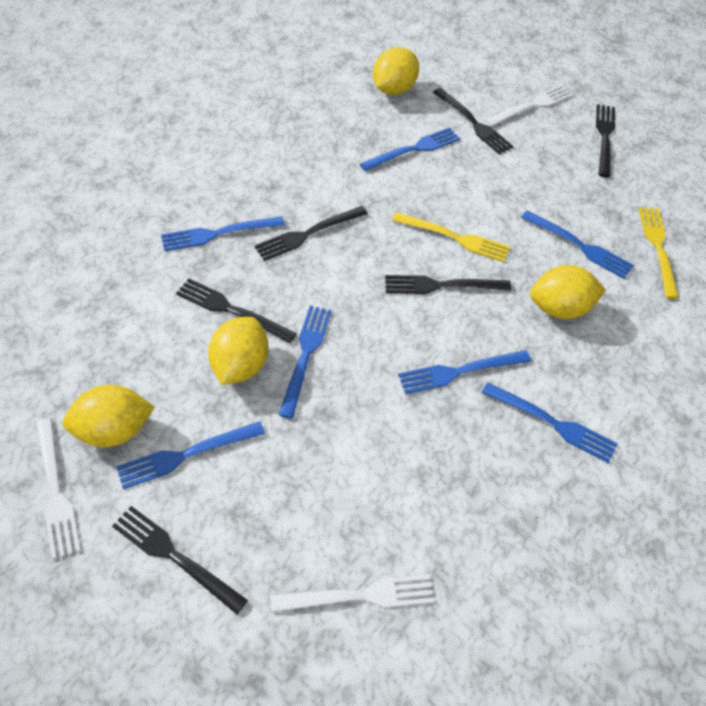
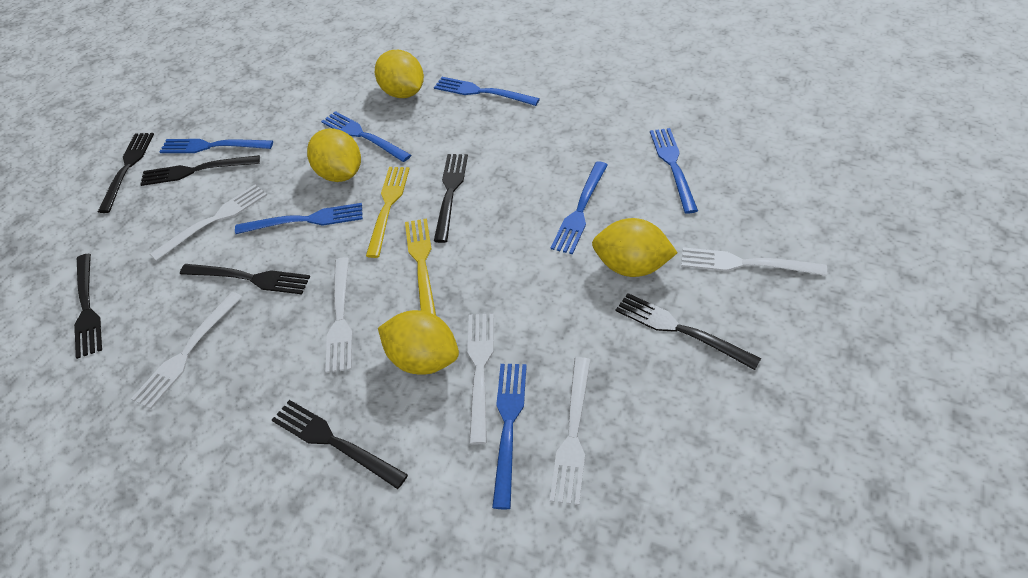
black fork: 6 -> 7
white fork: 3 -> 6

